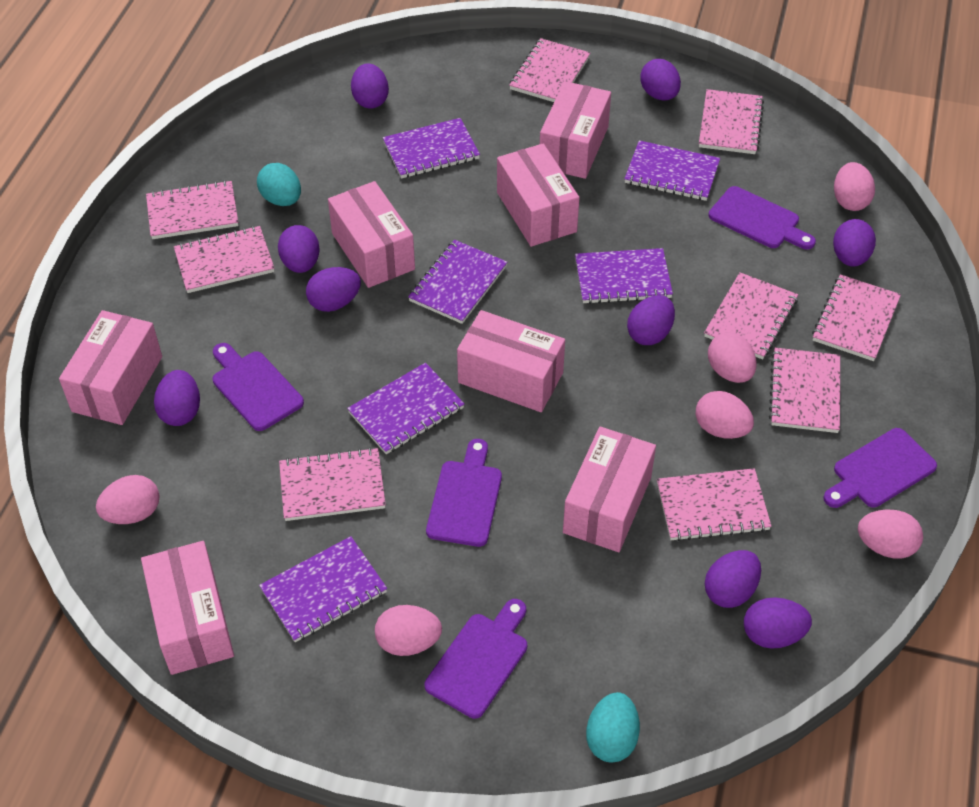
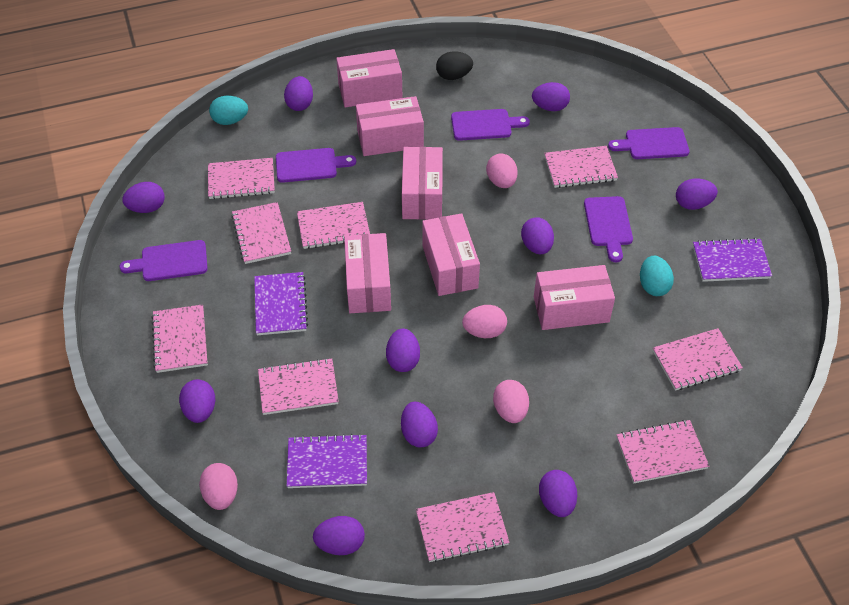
black egg: 0 -> 1
pink box: 7 -> 6
pink egg: 6 -> 4
purple egg: 9 -> 10
purple notebook: 6 -> 3

